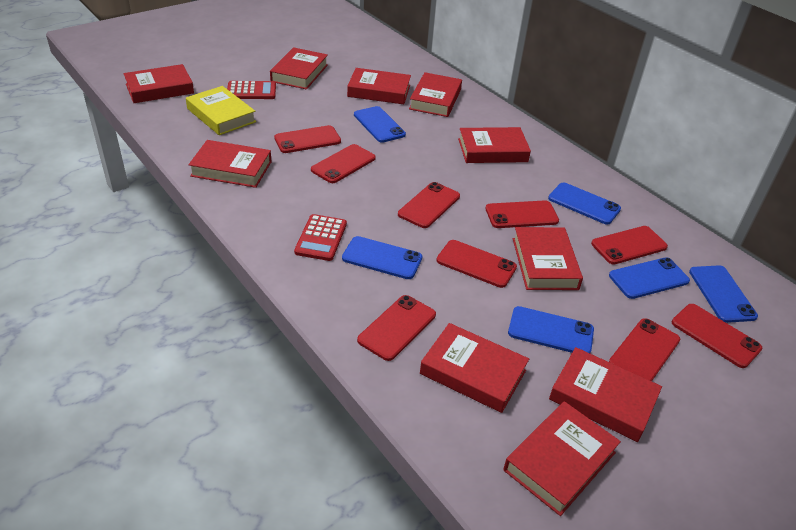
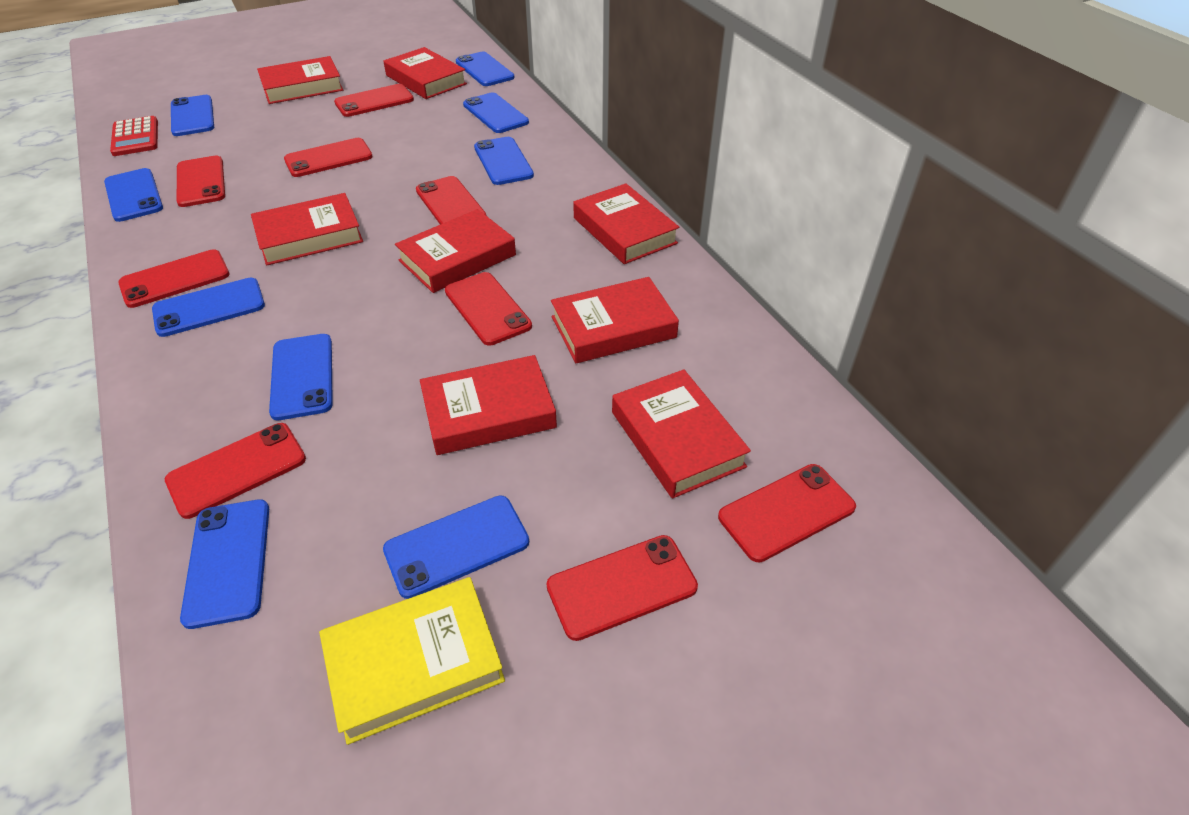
blue phone: 6 -> 9
red book: 10 -> 8
red calculator: 2 -> 1

